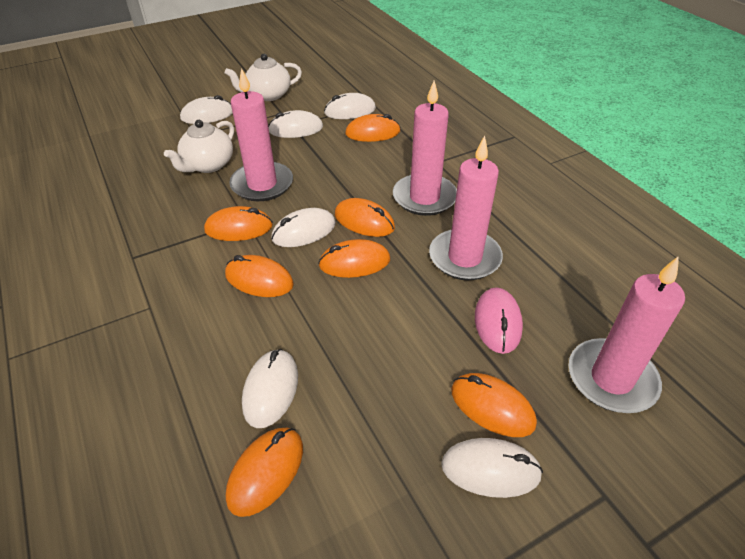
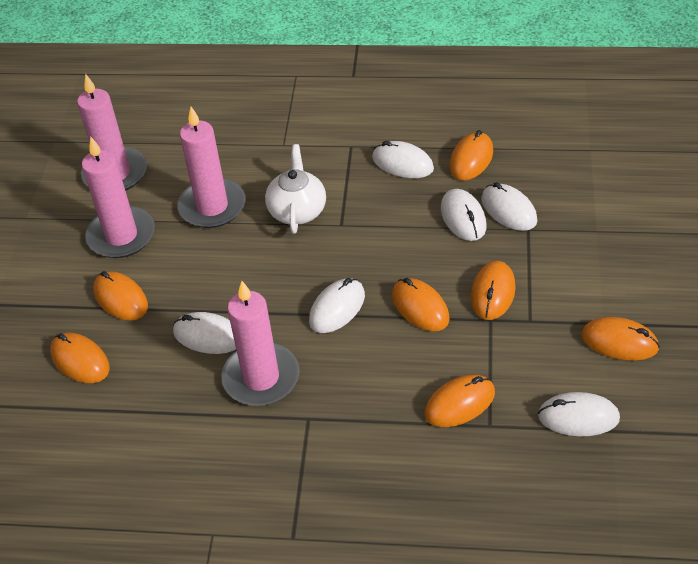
pink mouse: 1 -> 0
white teapot: 2 -> 1

